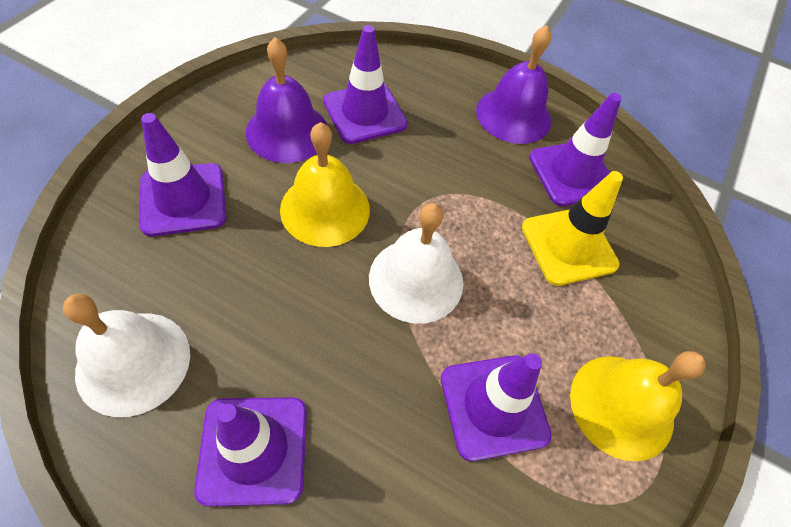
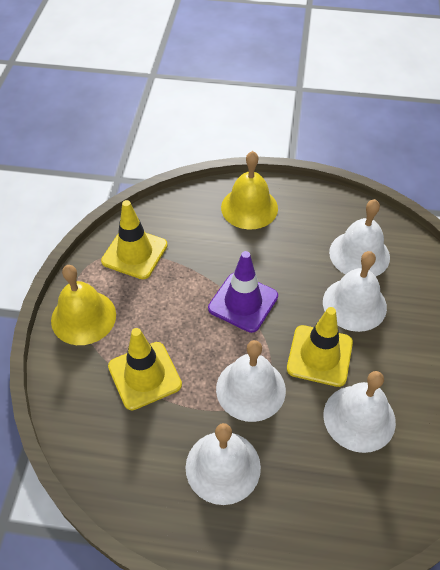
purple bell: 2 -> 0
purple traffic cone: 5 -> 1
white bell: 2 -> 5
yellow traffic cone: 1 -> 3

